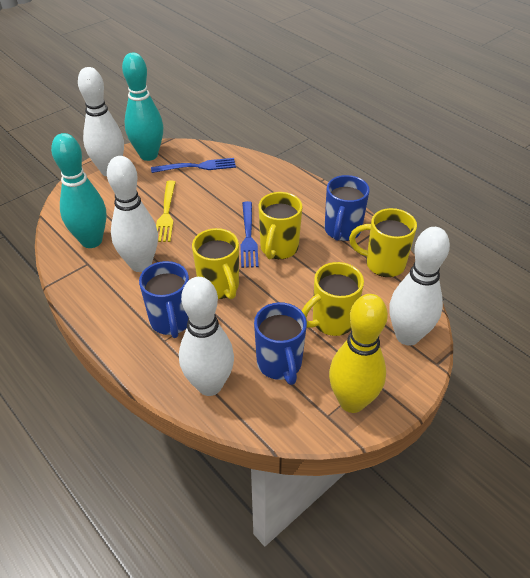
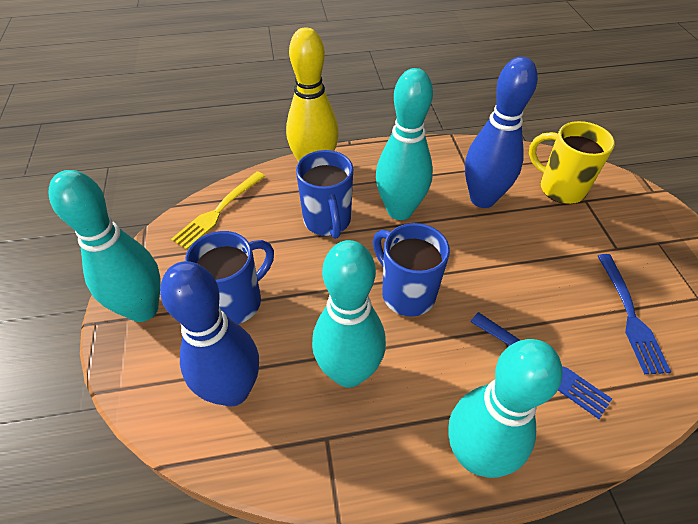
blue bowling pin: 0 -> 2
turquoise bowling pin: 2 -> 4
white bowling pin: 4 -> 0
yellow mug: 4 -> 1

